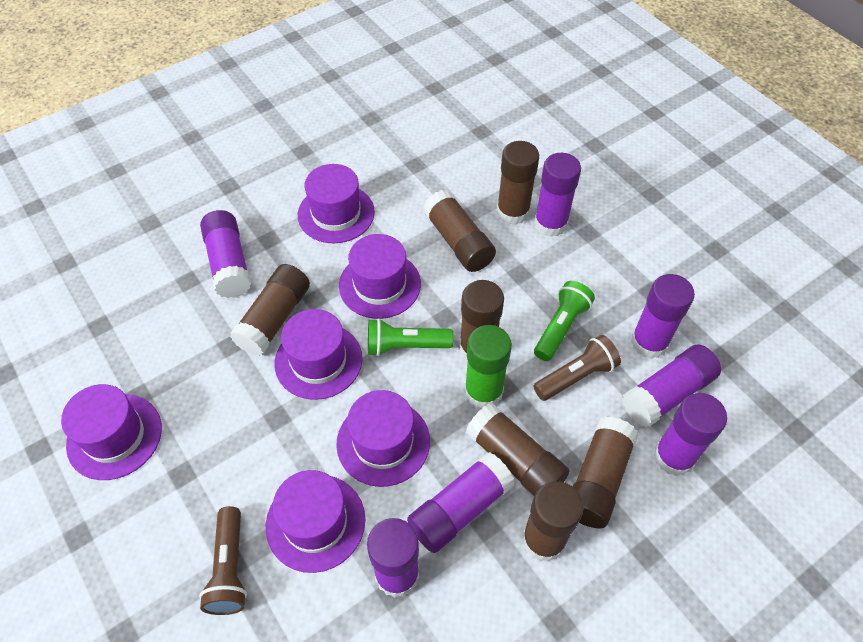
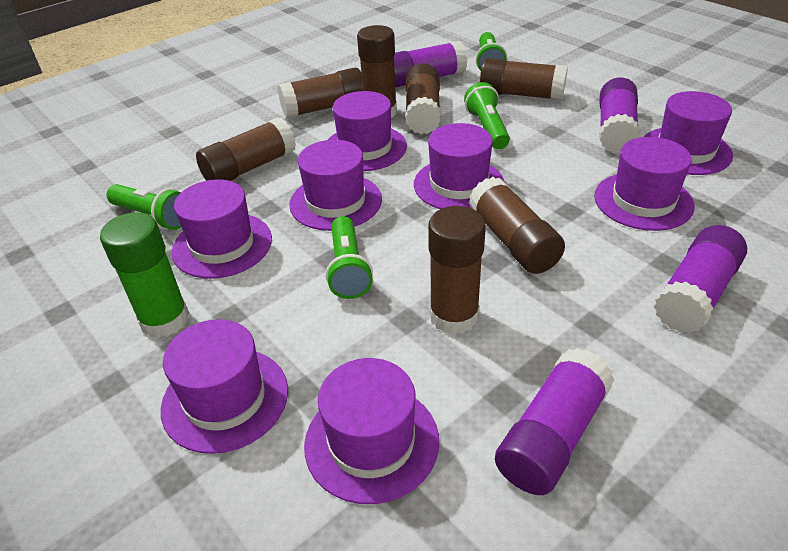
brown flashlight: 2 -> 0
green flashlight: 2 -> 4
purple glue stick: 7 -> 4
purple hat: 6 -> 8

